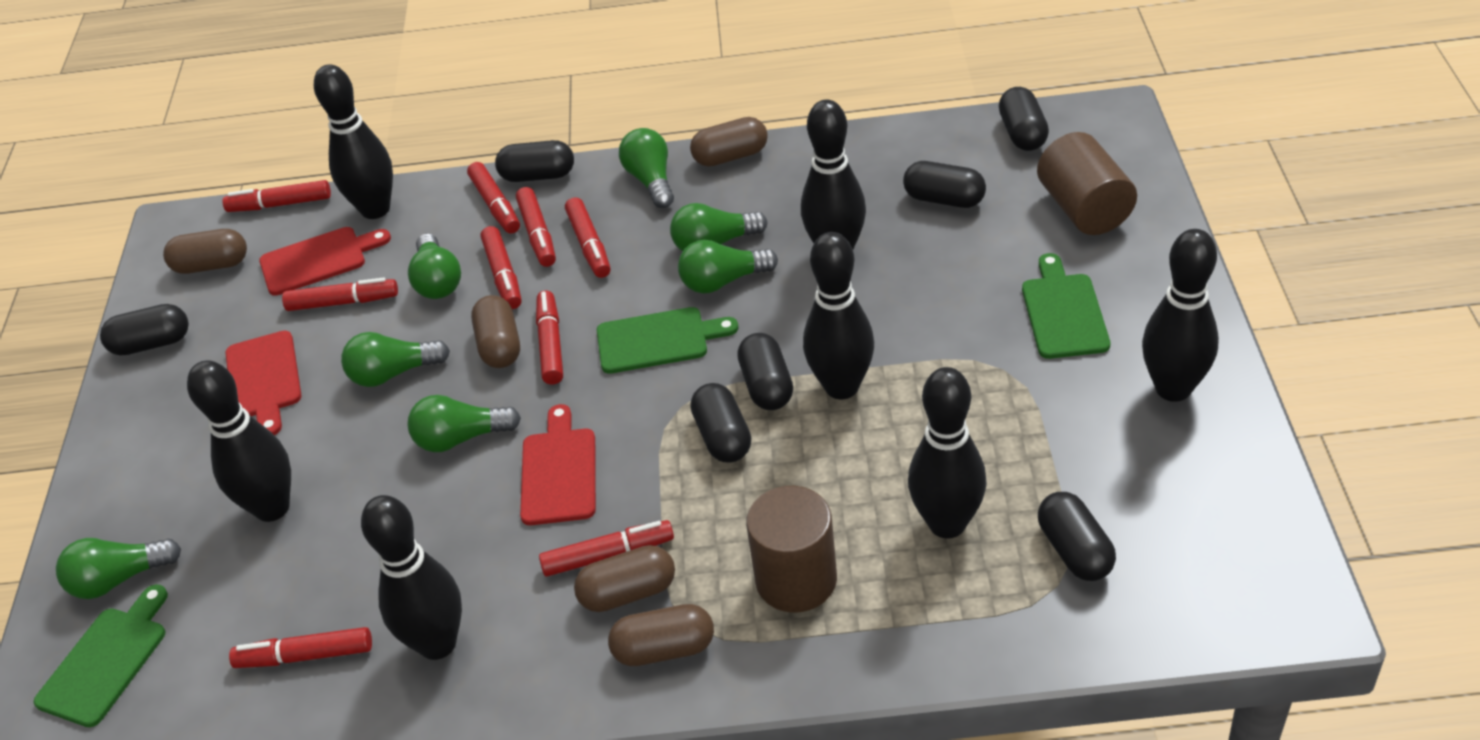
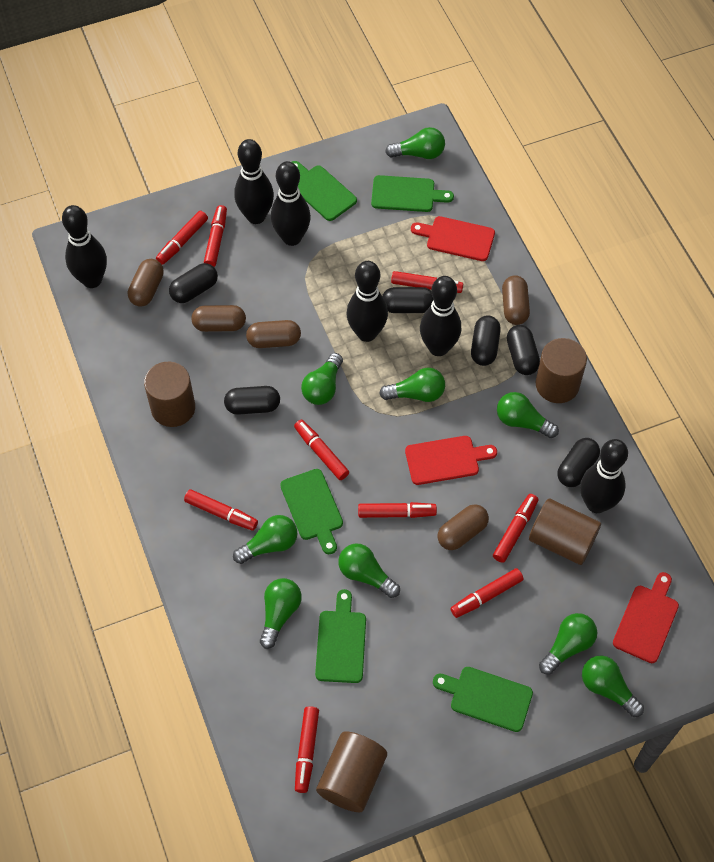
black bowling pin: 7 -> 6
black capsule: 7 -> 6
brown cylinder: 2 -> 4
green cutting board: 3 -> 5
green light bulb: 7 -> 9

